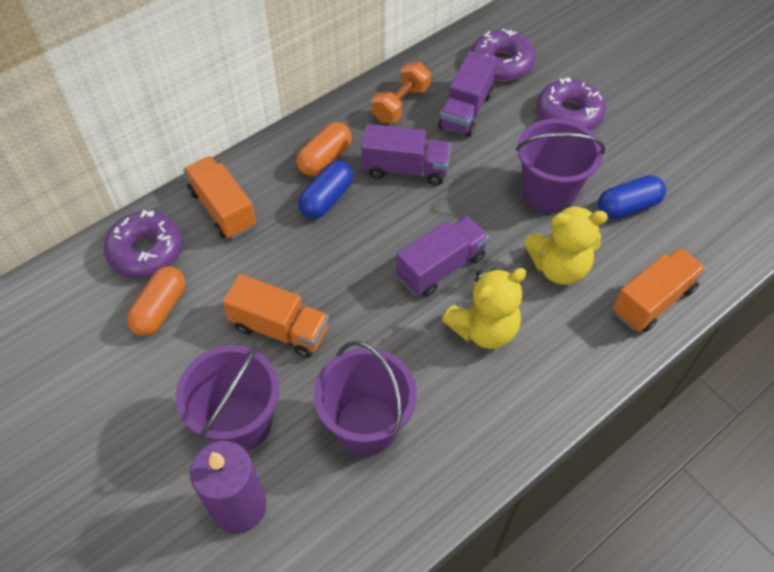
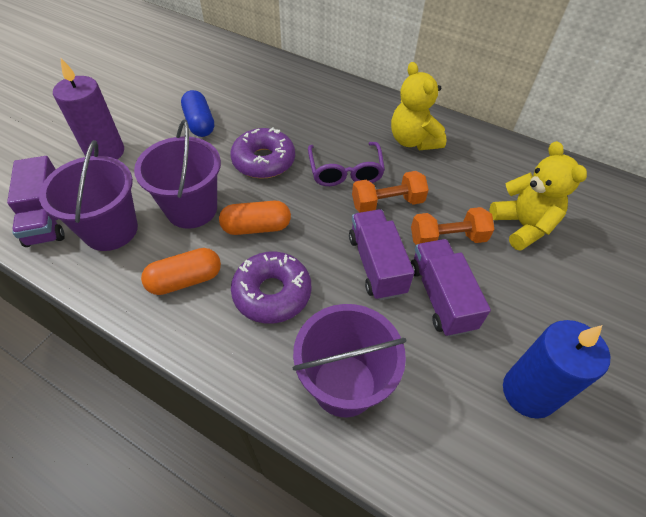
blue candle: 0 -> 1
blue capsule: 2 -> 1
orange dumbbell: 1 -> 2
orange truck: 3 -> 0
purple donut: 3 -> 2
purple glasses: 0 -> 1

